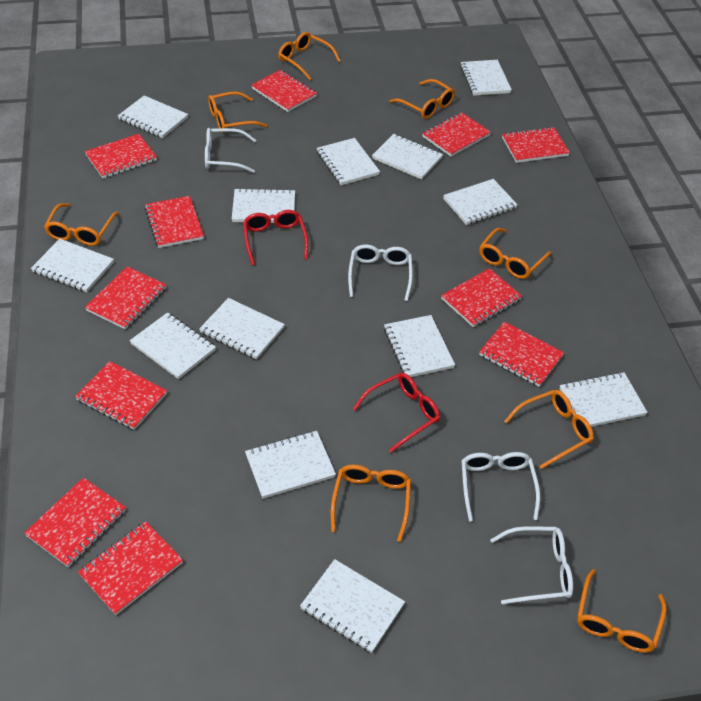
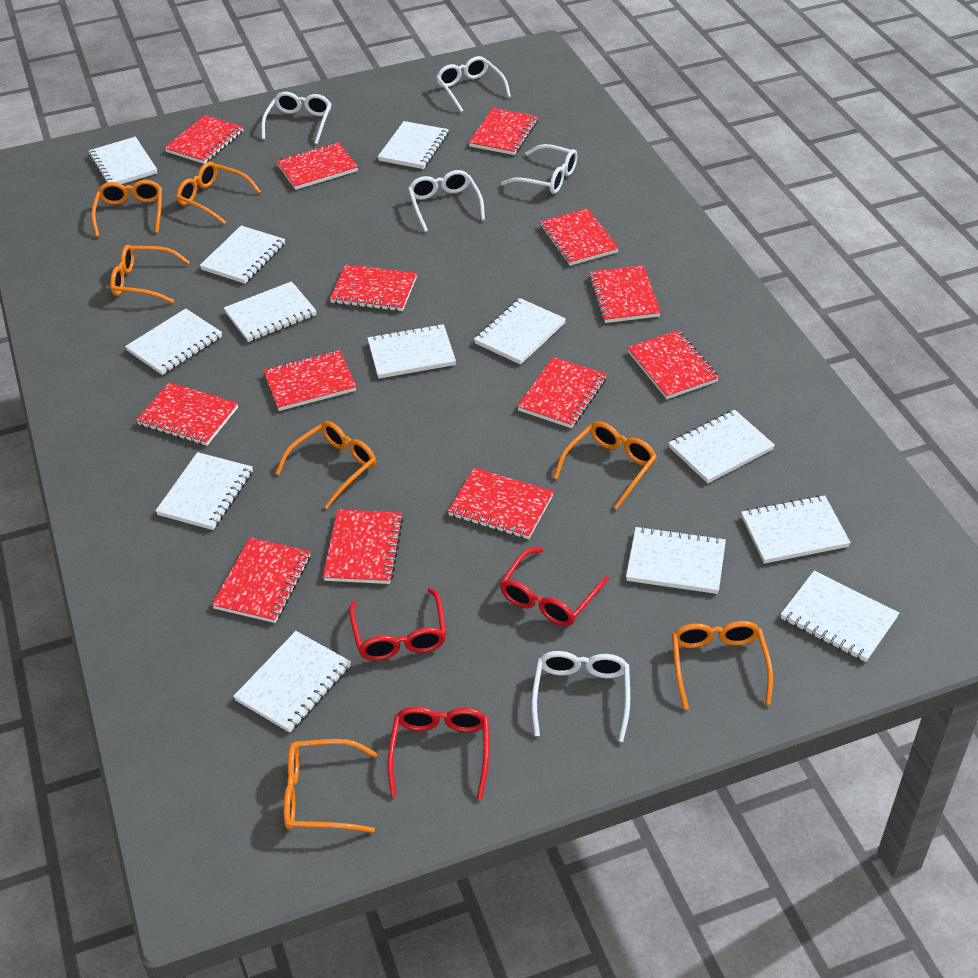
orange glasses: 8 -> 7
red glasses: 2 -> 3
red notebook: 11 -> 13
white glasses: 4 -> 5

